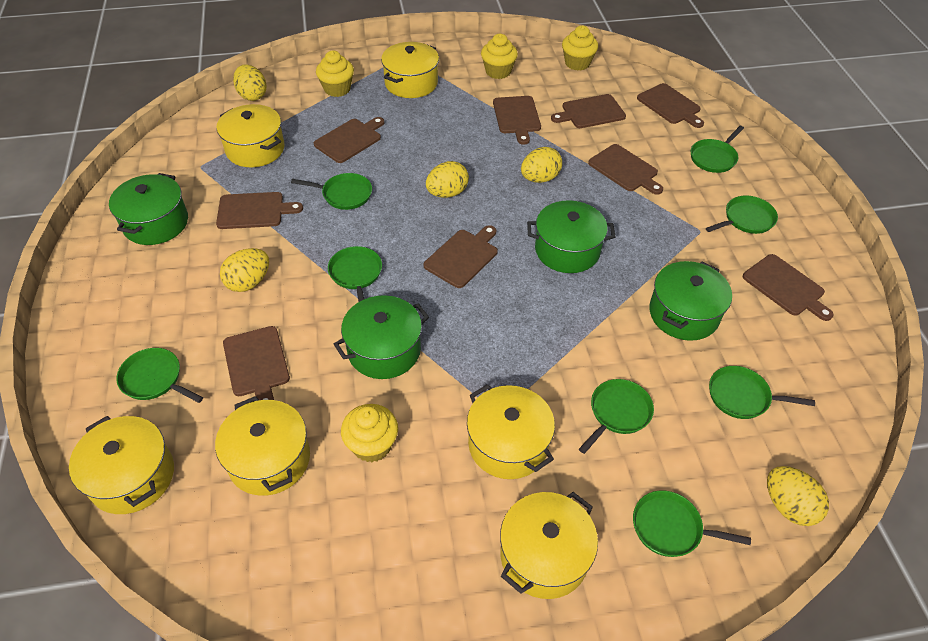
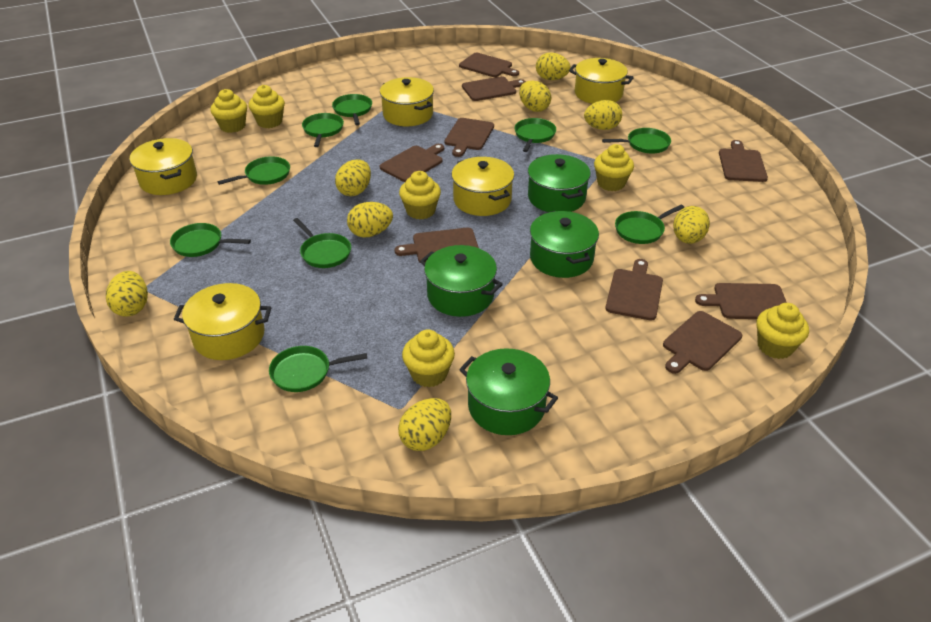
green pan: 8 -> 9
yellow cupcake: 4 -> 6
yellow egg: 5 -> 8
yellow pot: 6 -> 5

